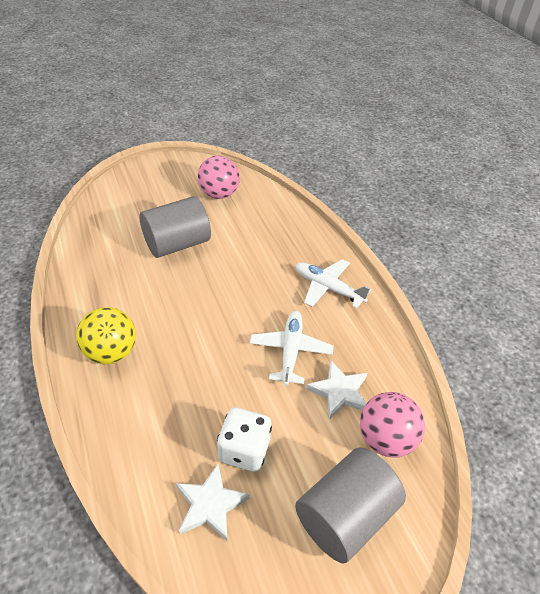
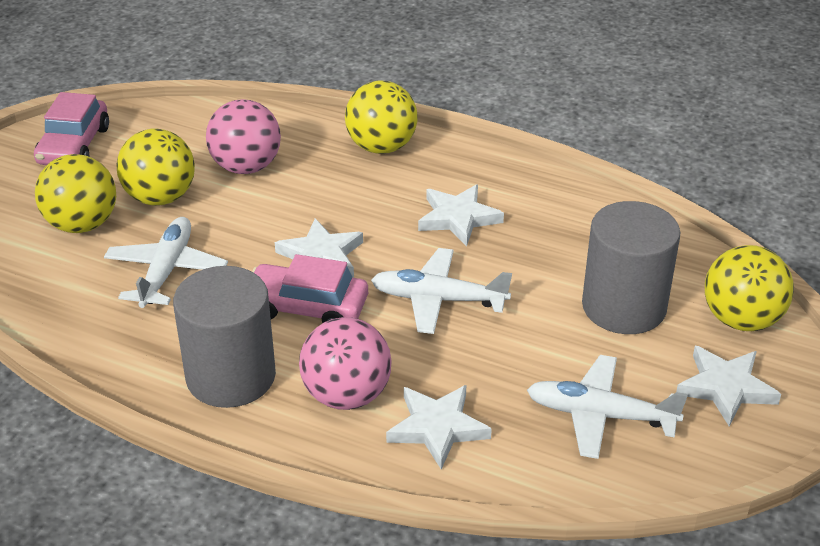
pink car: 0 -> 2
white dice: 1 -> 0
white plane: 2 -> 3
white star: 2 -> 4
yellow ball: 1 -> 4

